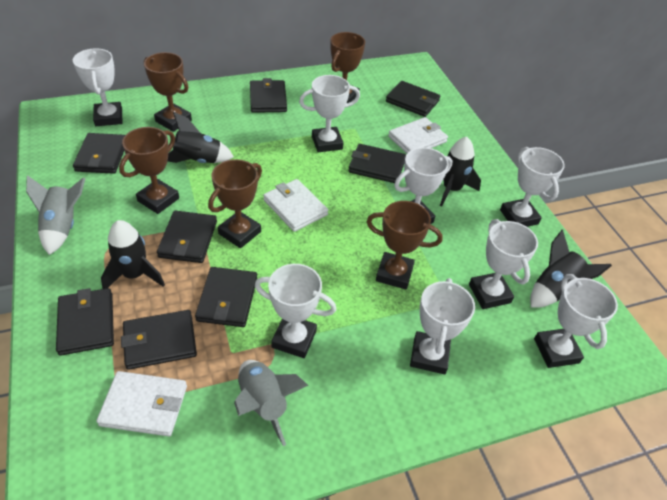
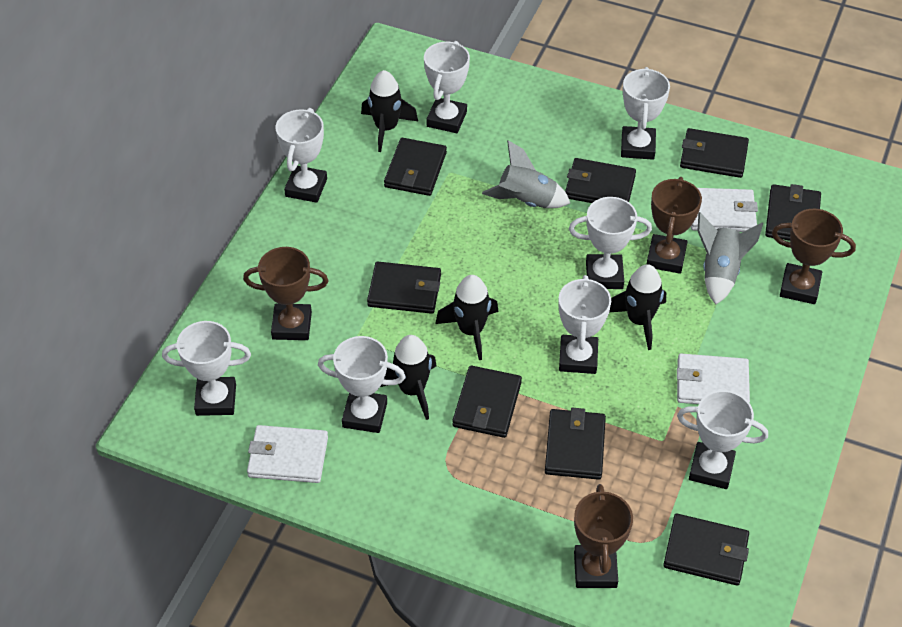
brown trophy: 5 -> 4

